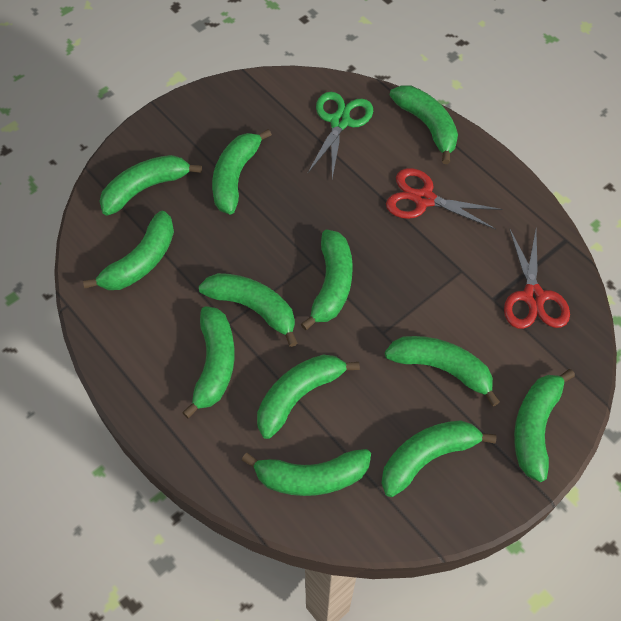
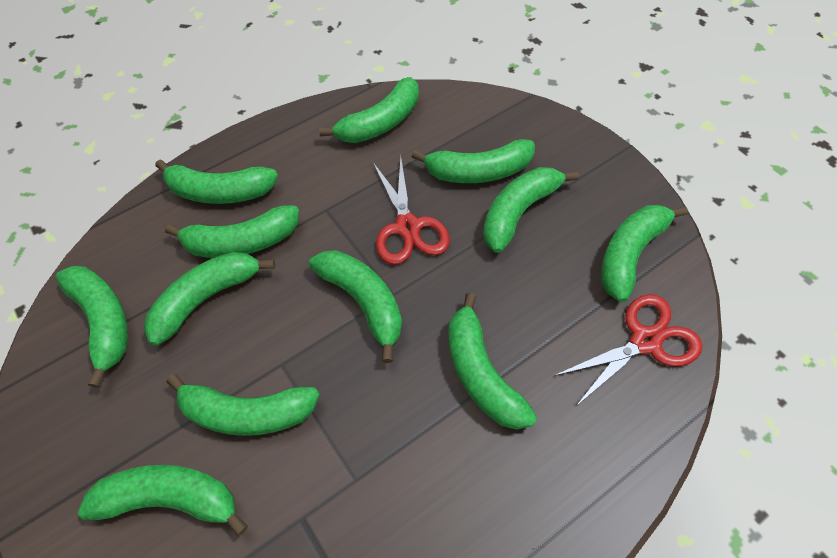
green scissors: 1 -> 0

